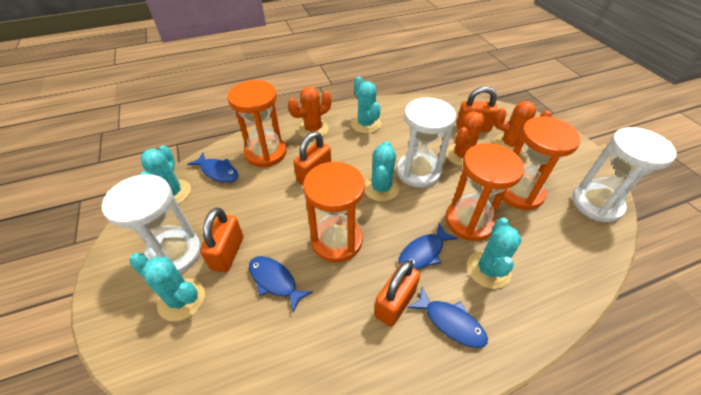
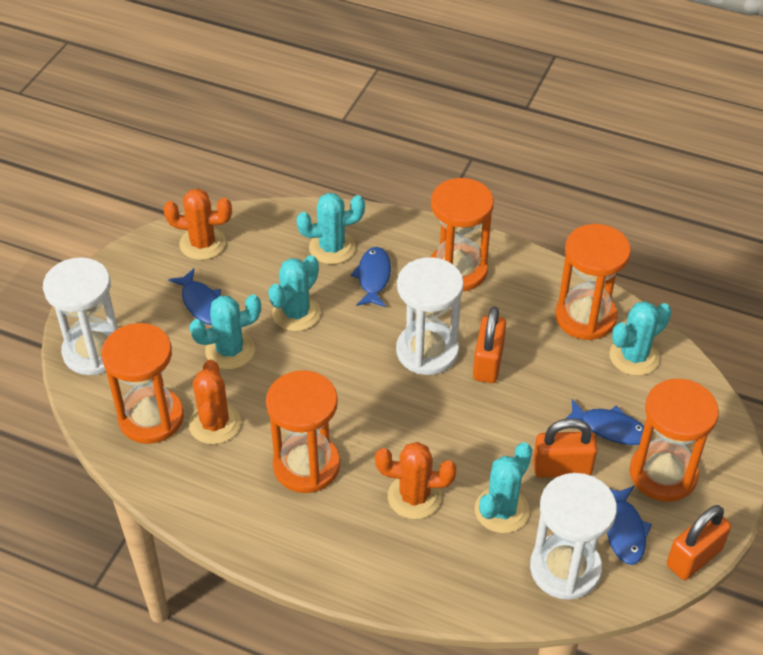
orange hourglass: 4 -> 5
orange padlock: 4 -> 3

